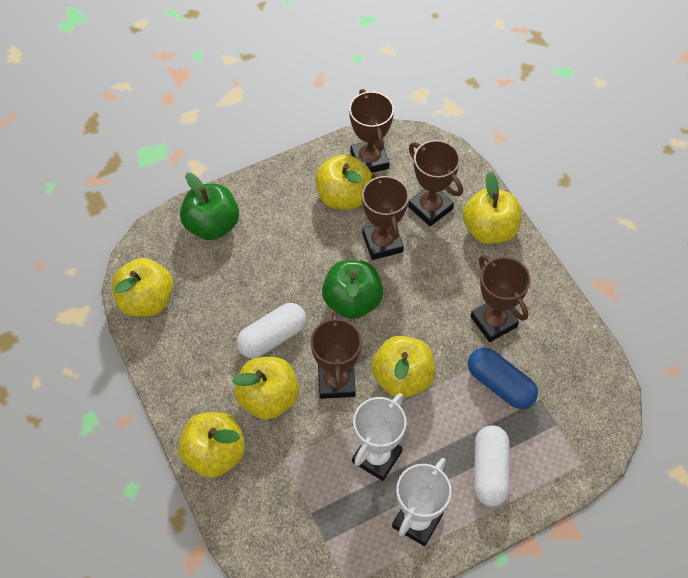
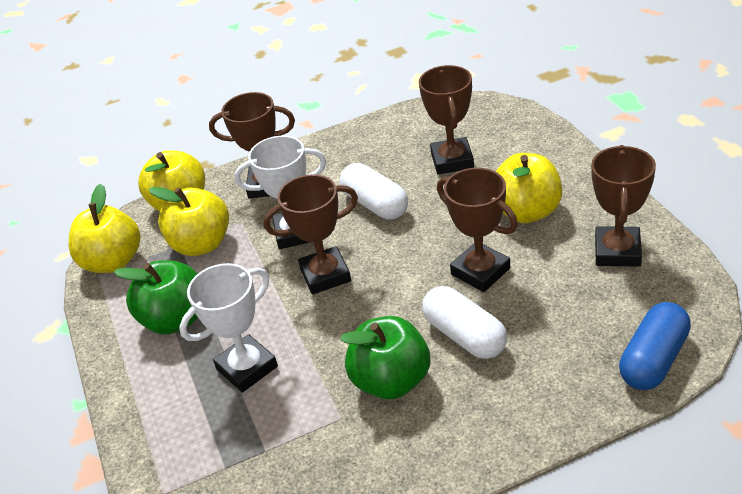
yellow apple: 6 -> 4

